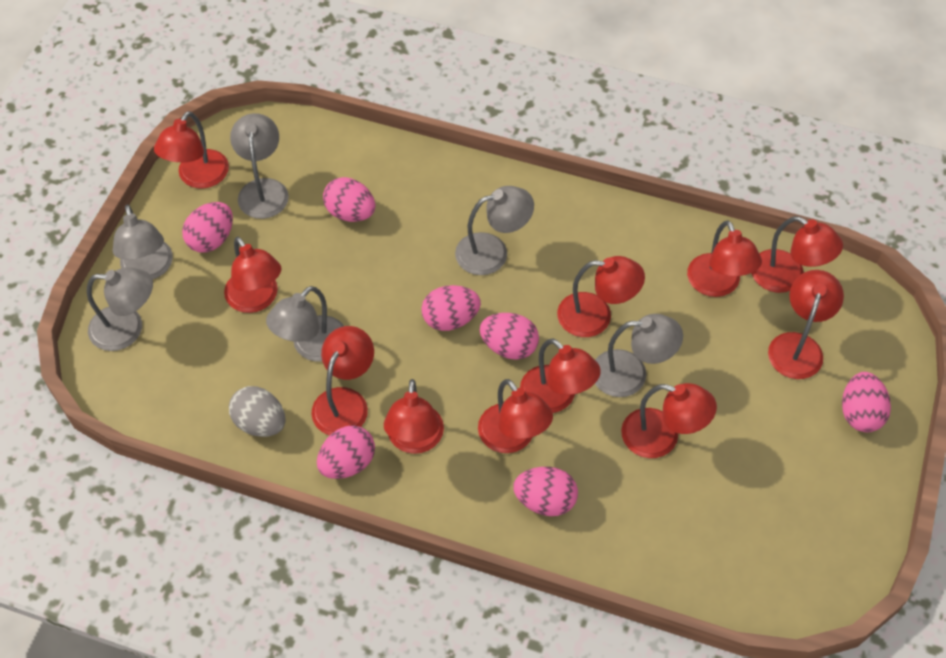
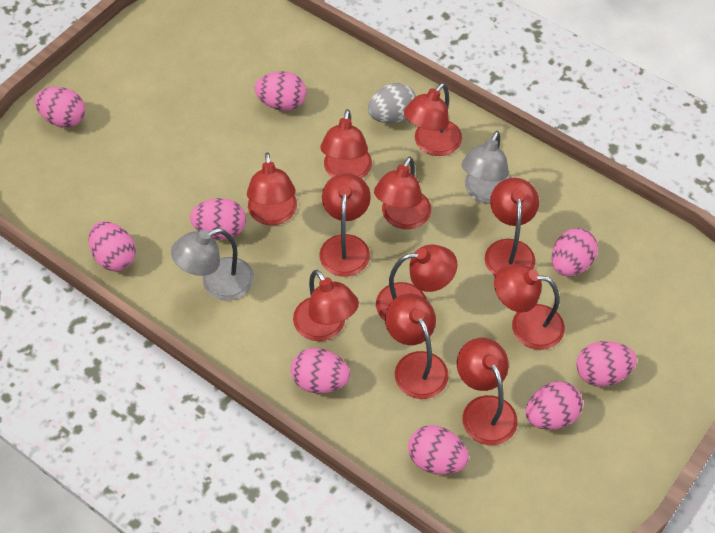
grey lamp: 6 -> 2
pink egg: 7 -> 9

